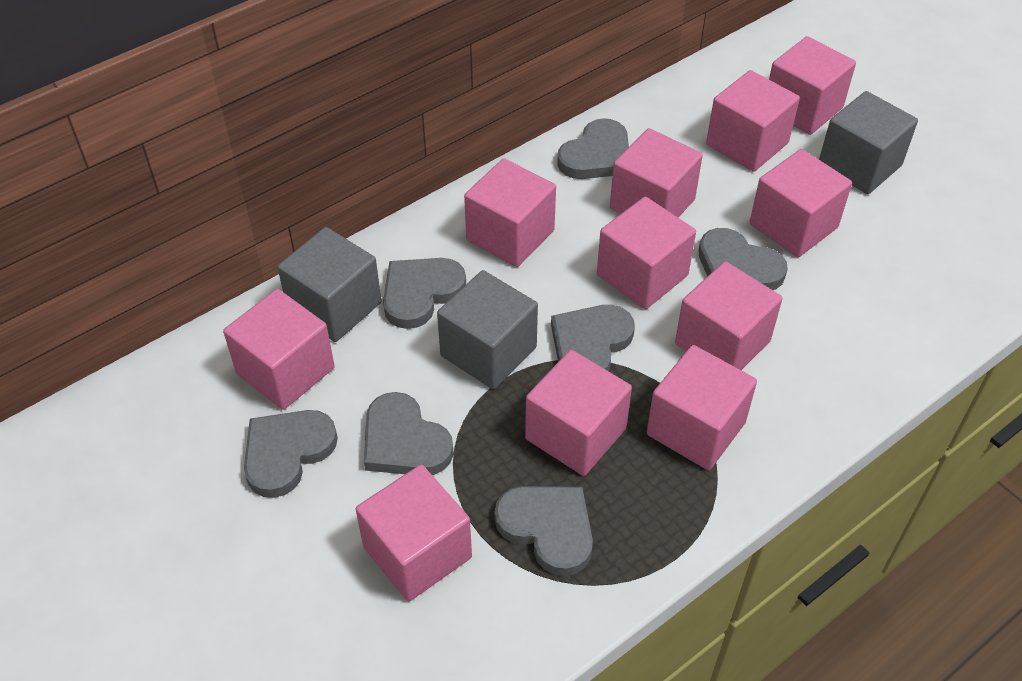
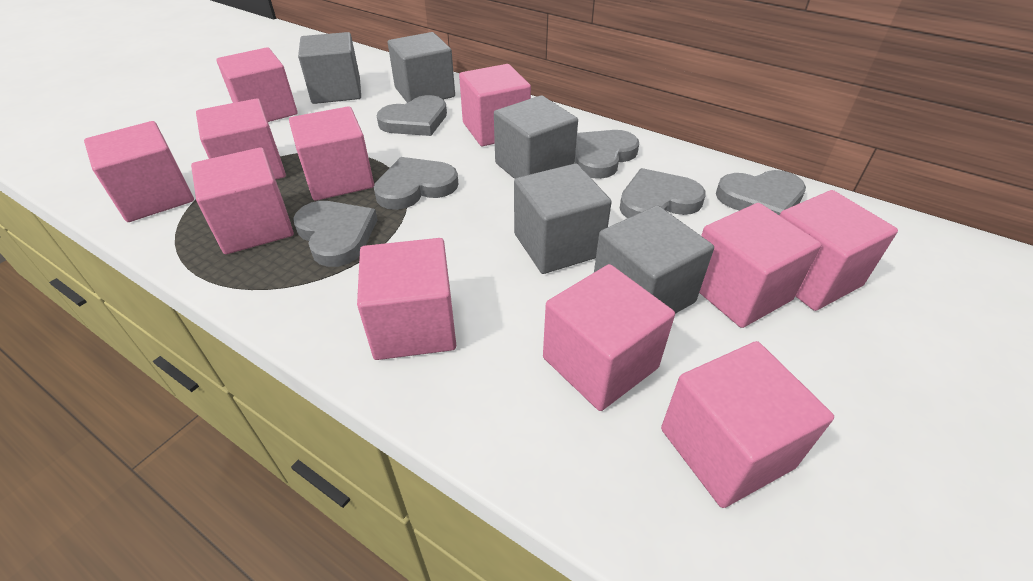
grey cube: 3 -> 5
grey heart: 7 -> 6

